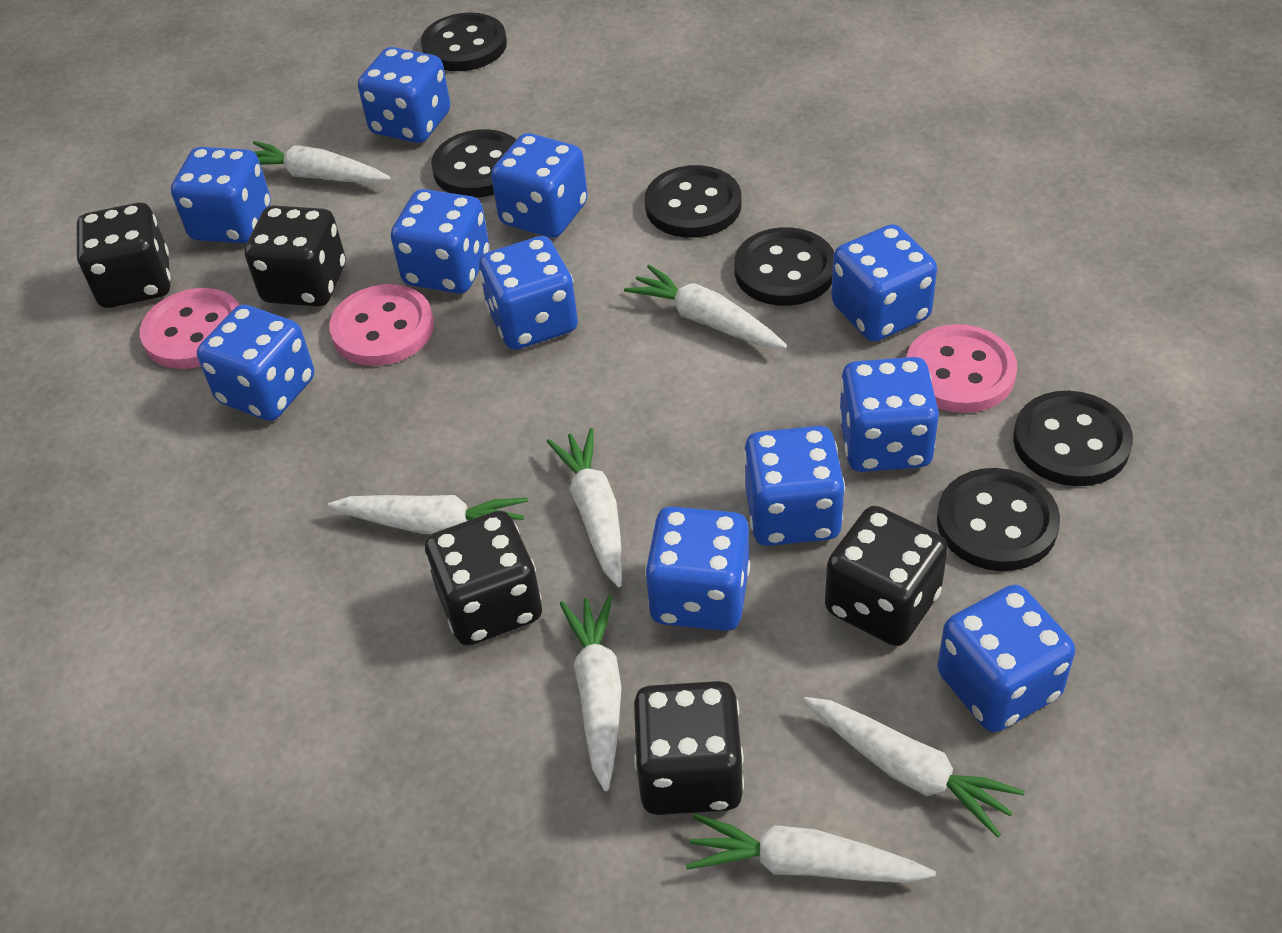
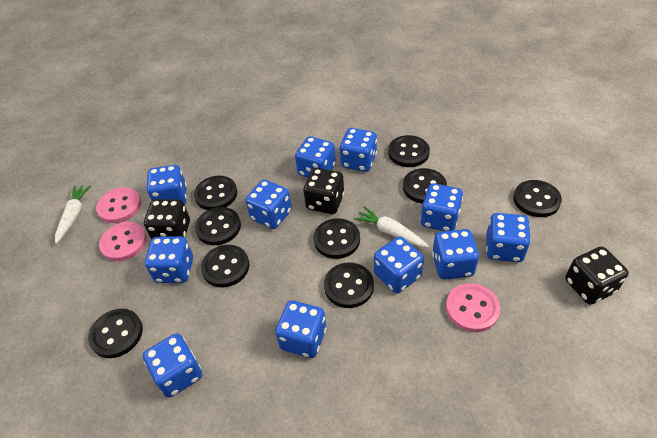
black button: 6 -> 9
black dice: 5 -> 3
white carrot: 7 -> 2

